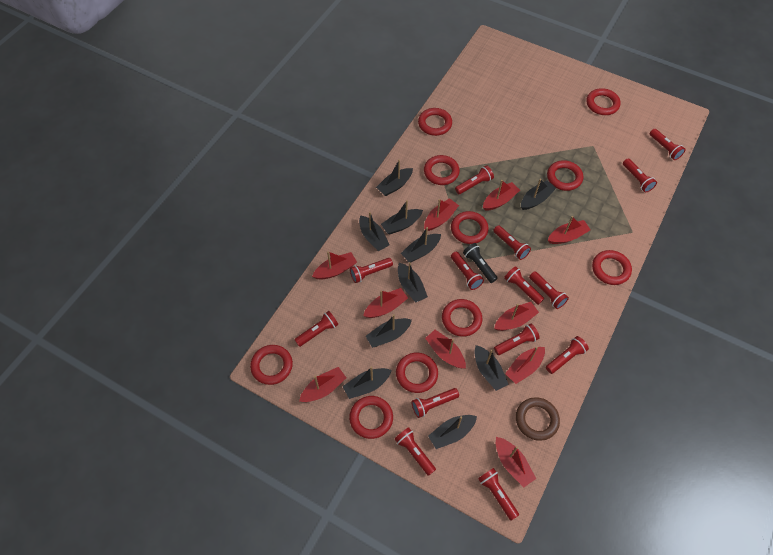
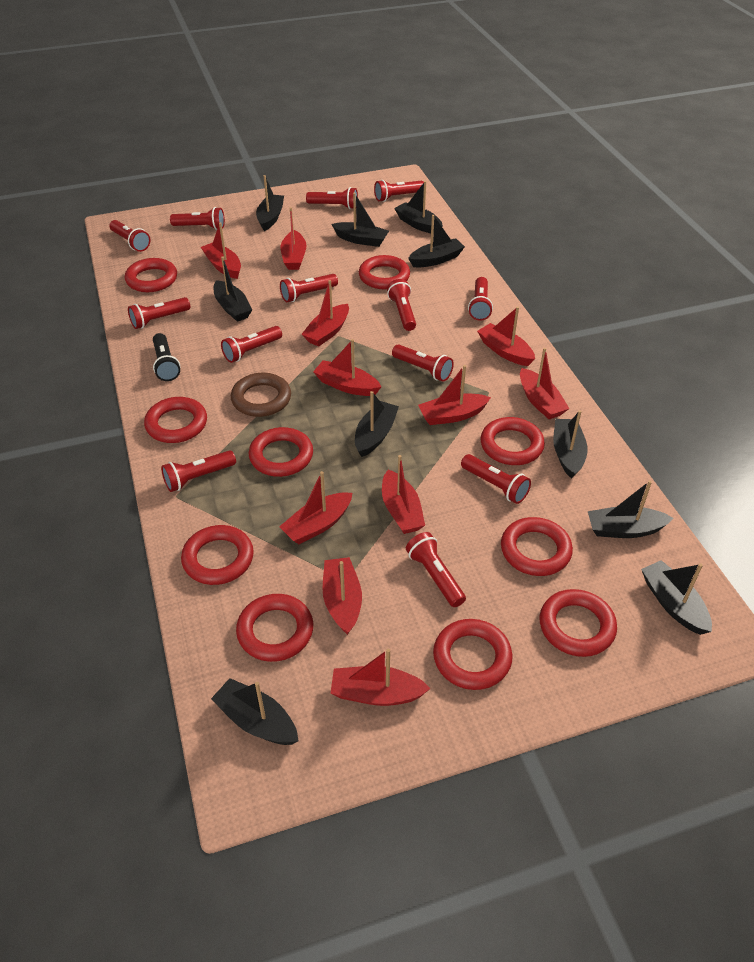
red boat: 10 -> 11
red flashlight: 14 -> 13

